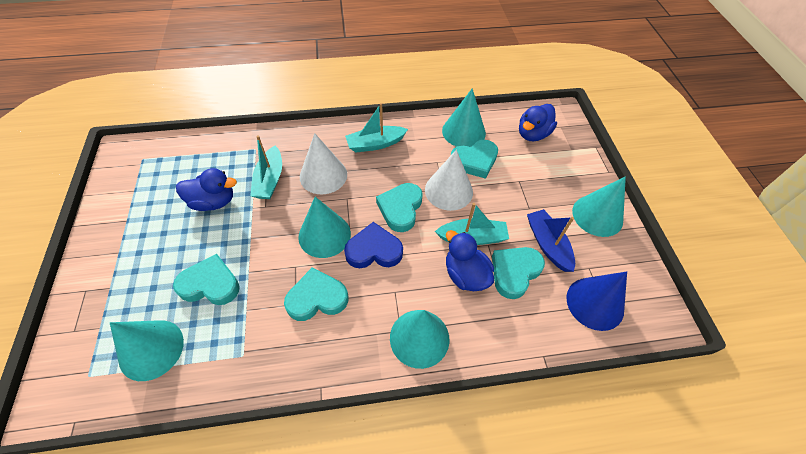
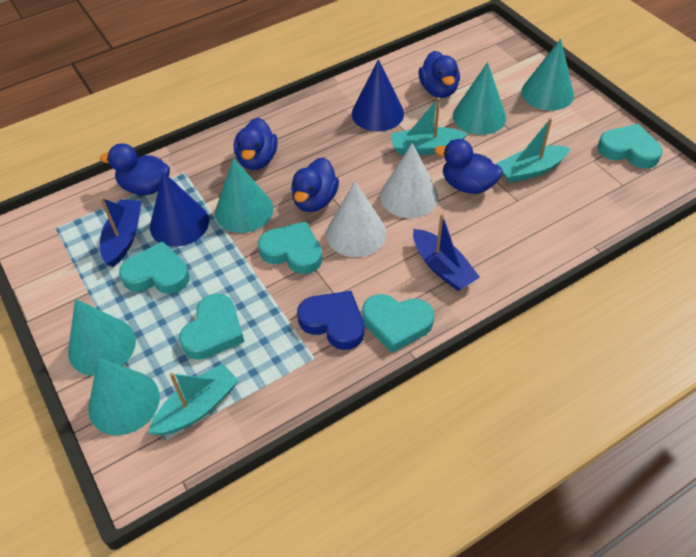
blue boat: 1 -> 2
blue cone: 1 -> 2
blue duck: 3 -> 5

